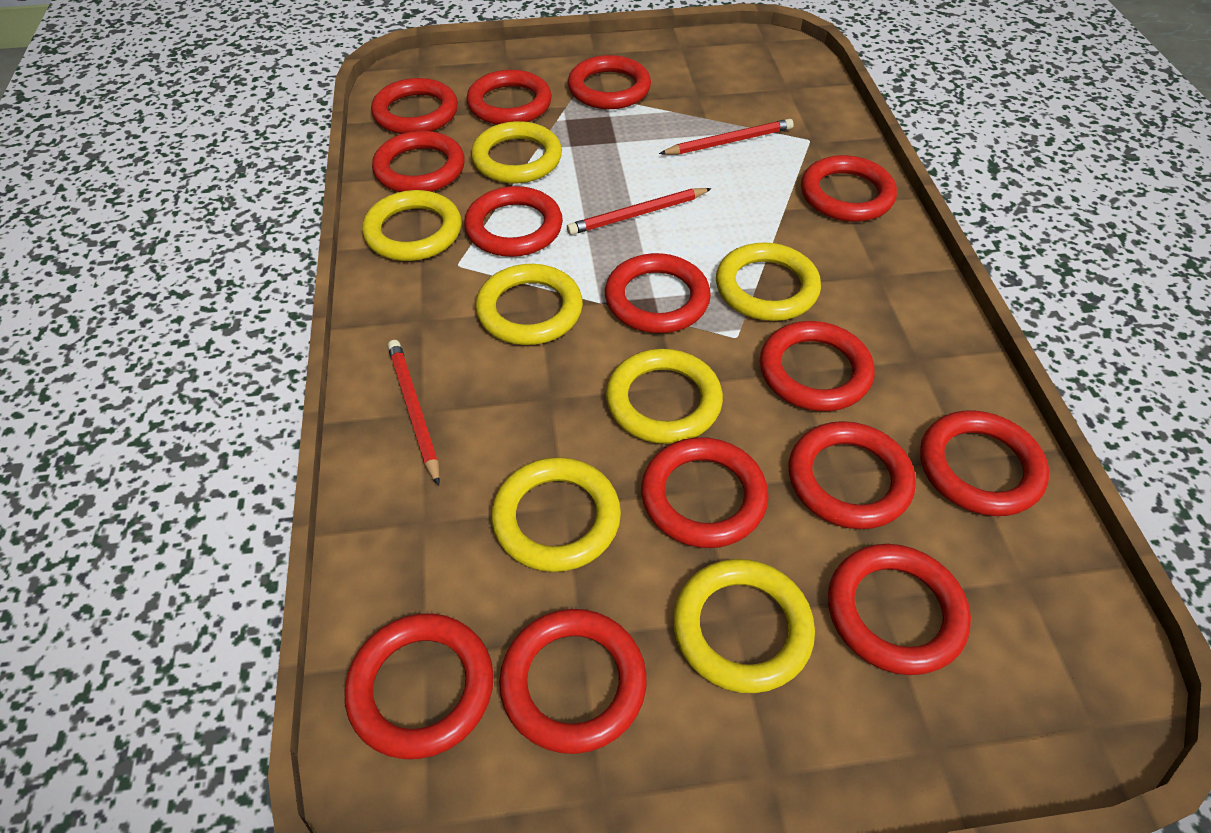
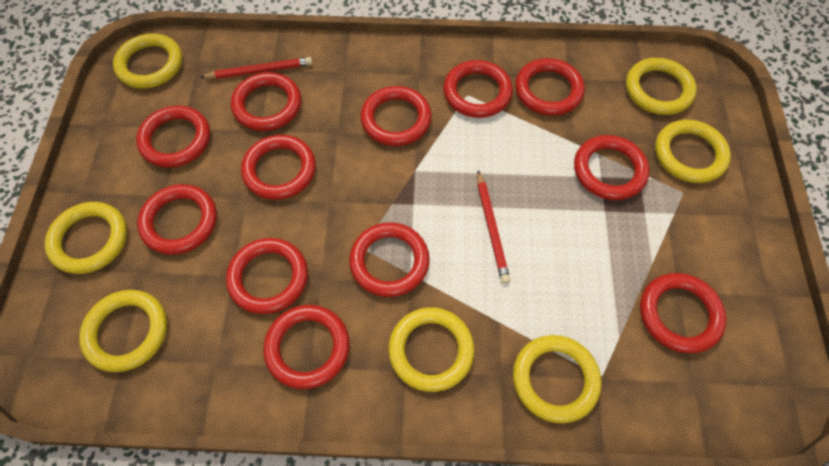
red pencil: 3 -> 2
red ring: 14 -> 12

